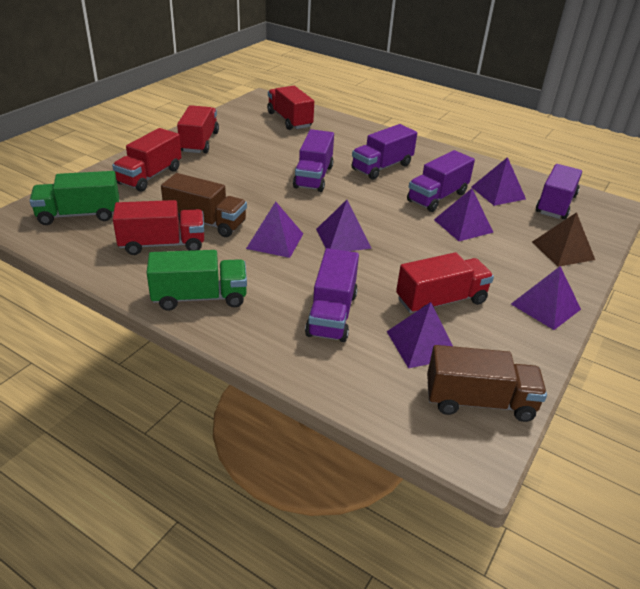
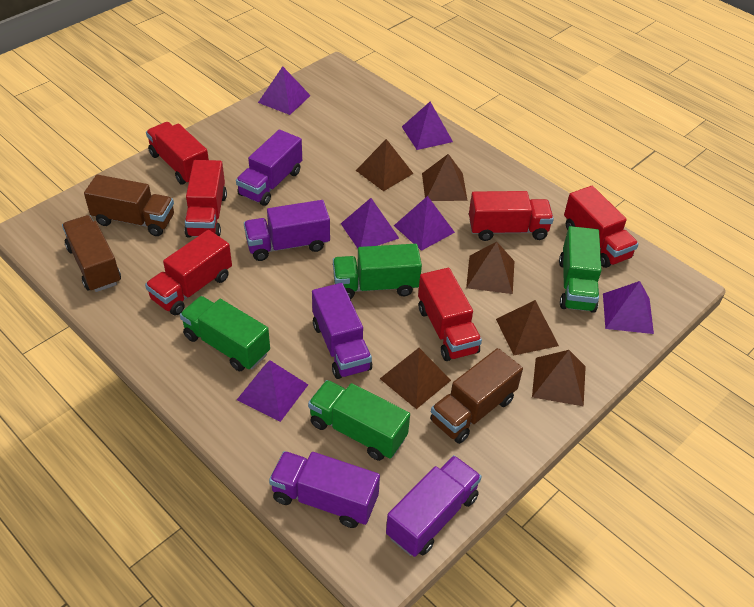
brown pyramid: 1 -> 6
brown truck: 2 -> 3
green truck: 2 -> 4
red truck: 5 -> 6

